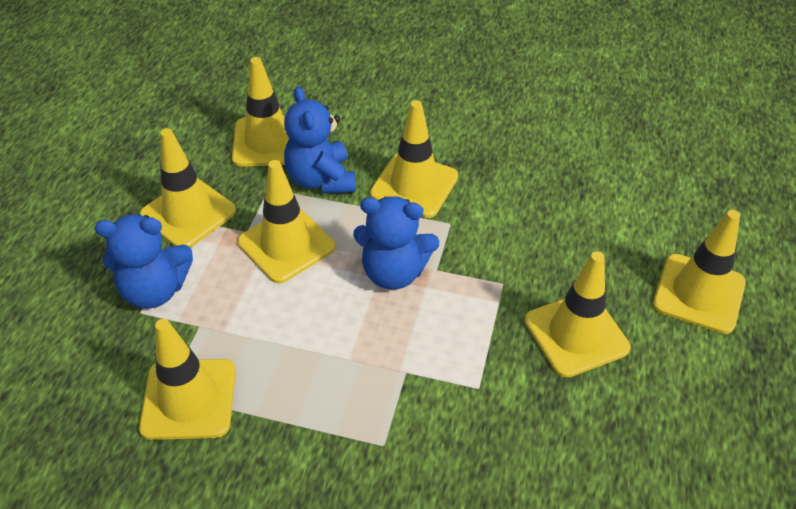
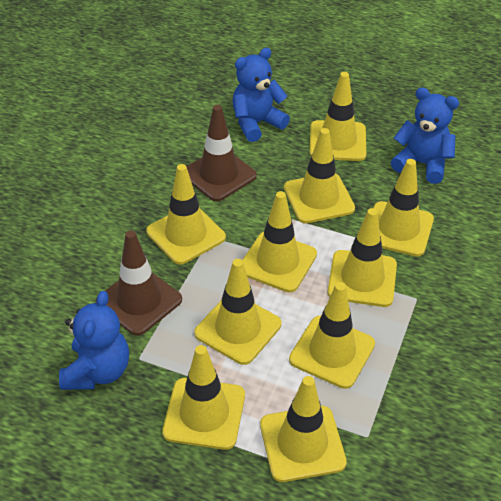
brown traffic cone: 0 -> 2
yellow traffic cone: 7 -> 10

